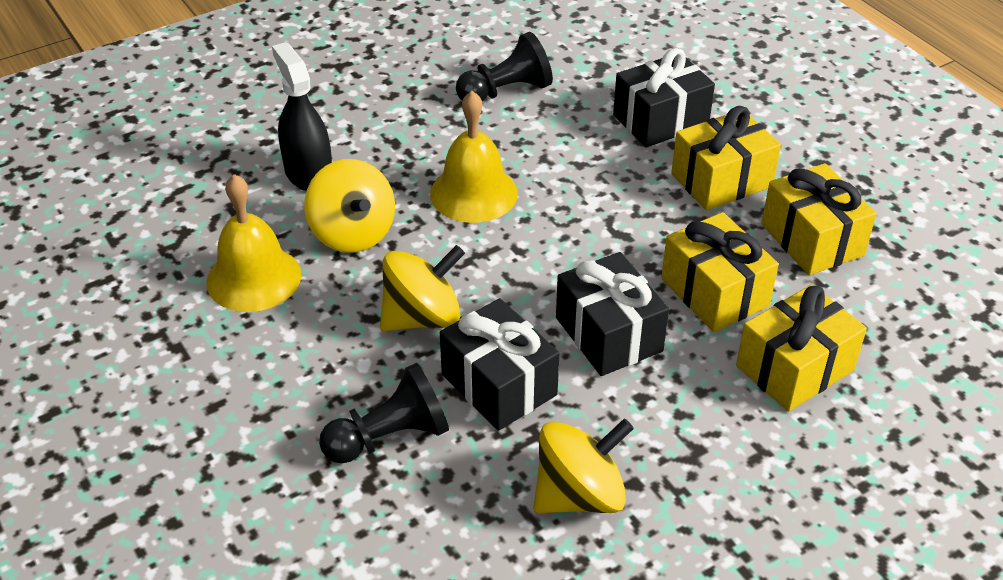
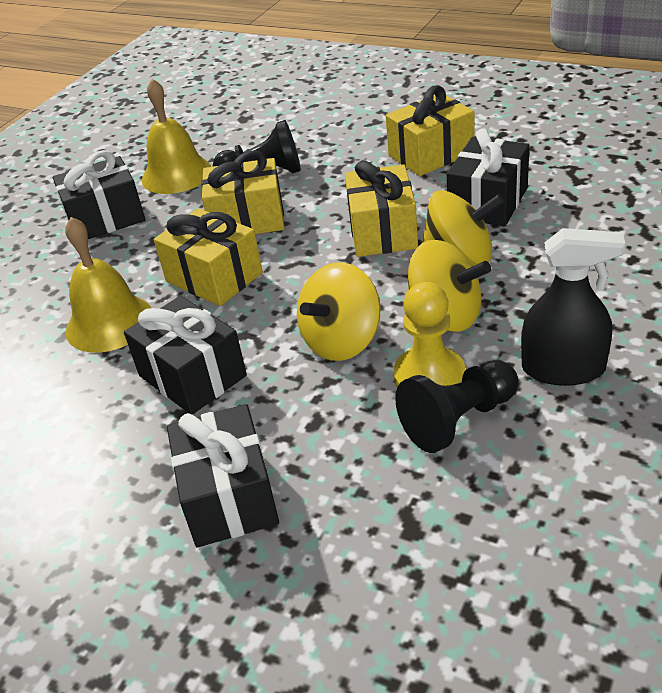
black gift: 3 -> 4
yellow pawn: 0 -> 1

